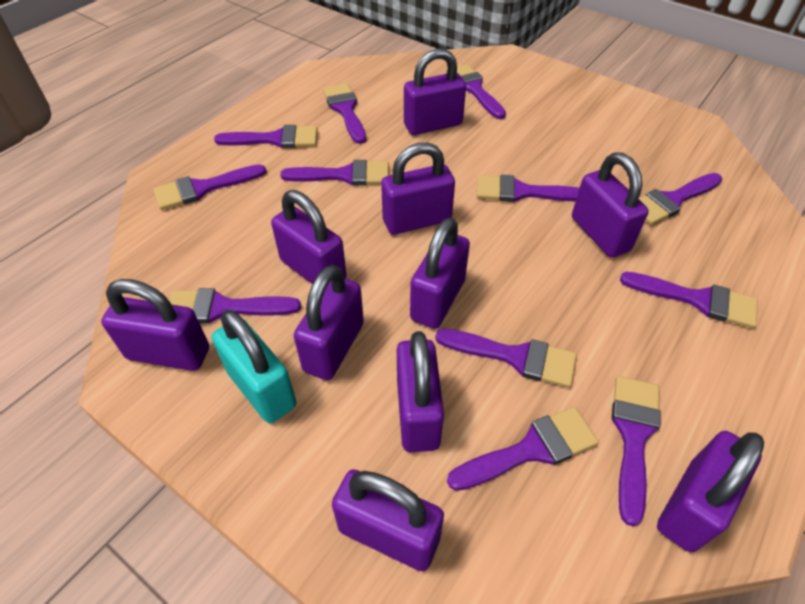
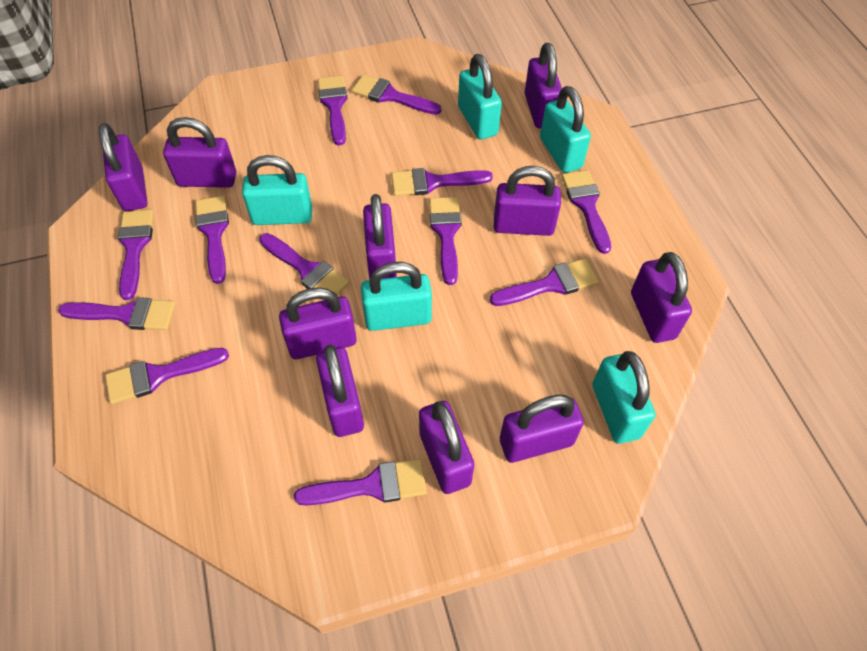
turquoise padlock: 1 -> 5

